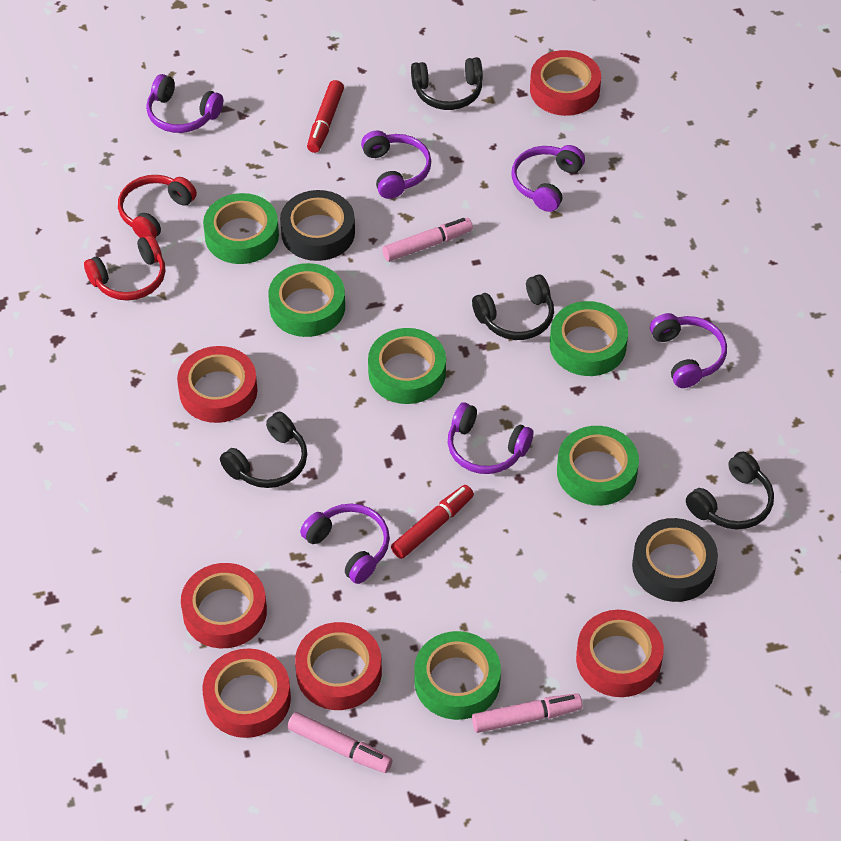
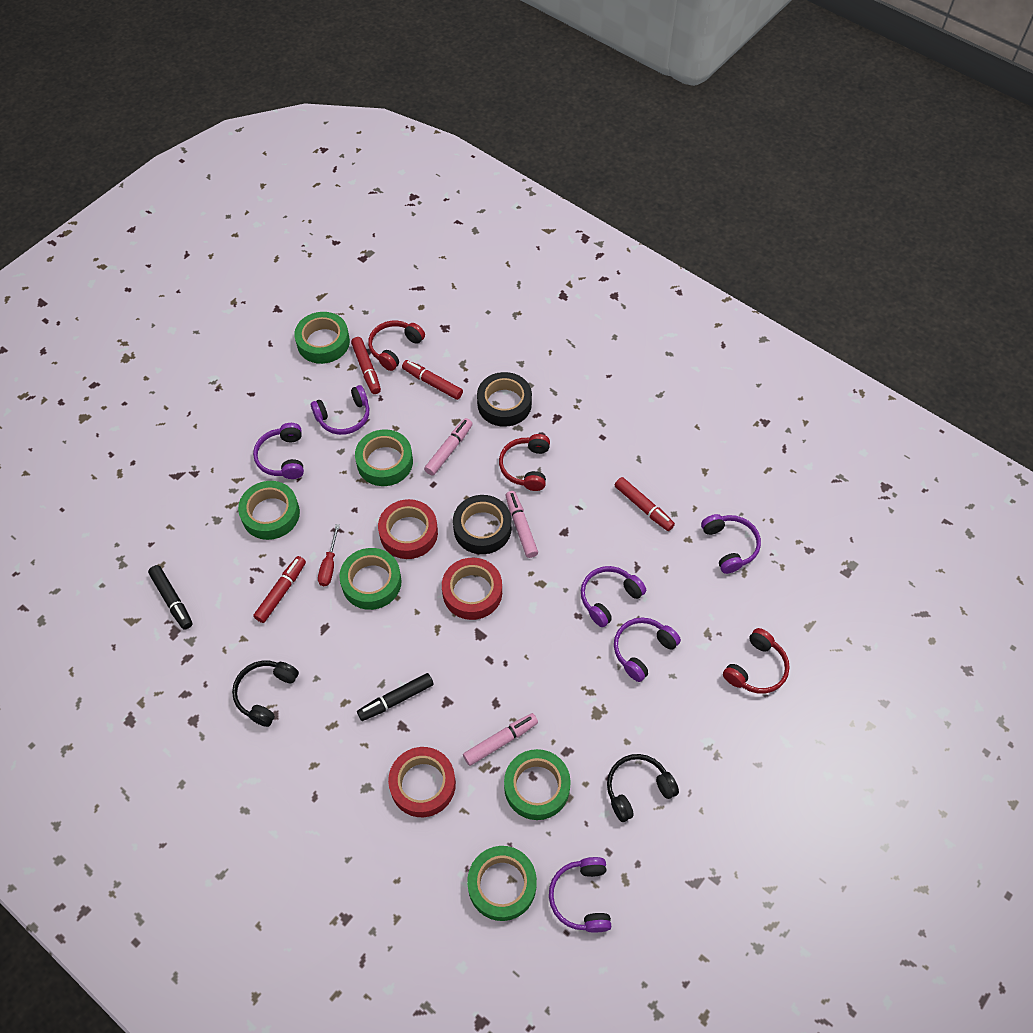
black headphones: 4 -> 2
black marker: 0 -> 2
red headphones: 2 -> 3
red marker: 2 -> 4
red screwdriver: 0 -> 1
red tape: 6 -> 3

